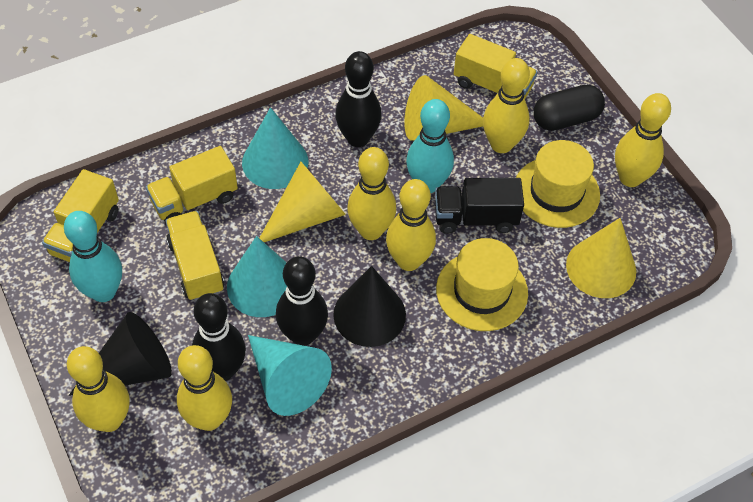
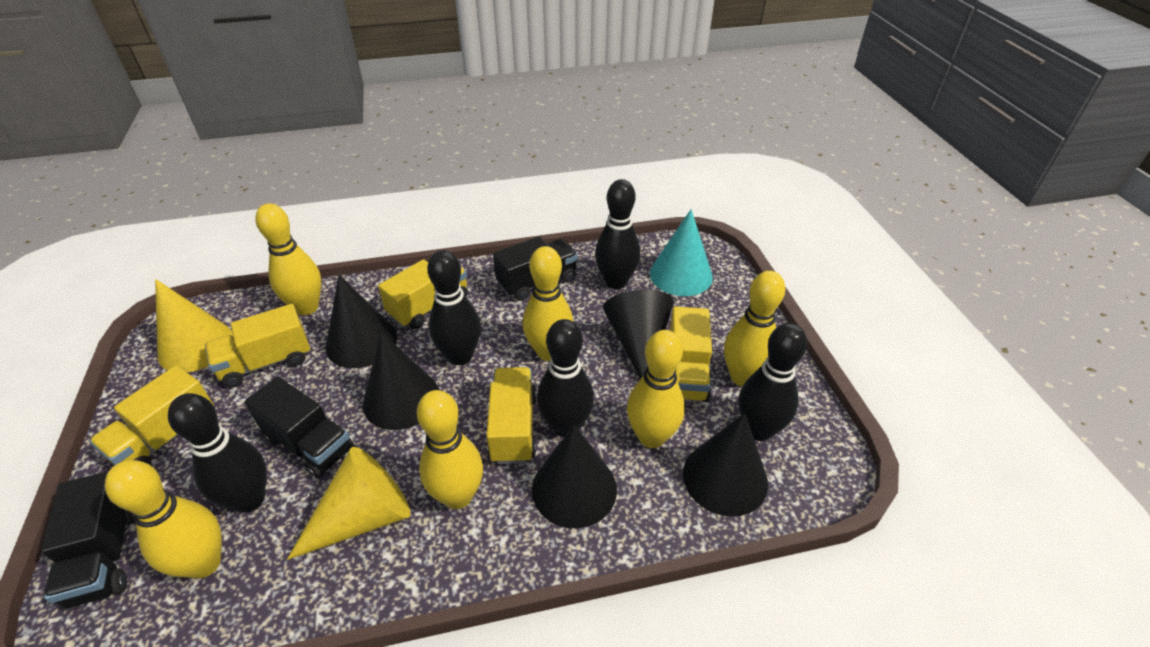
black bowling pin: 3 -> 5
black capsule: 1 -> 0
black cone: 2 -> 5
black truck: 1 -> 3
turquoise bowling pin: 2 -> 0
turquoise cone: 3 -> 1
yellow cone: 3 -> 2
yellow hat: 2 -> 0
yellow truck: 4 -> 5

